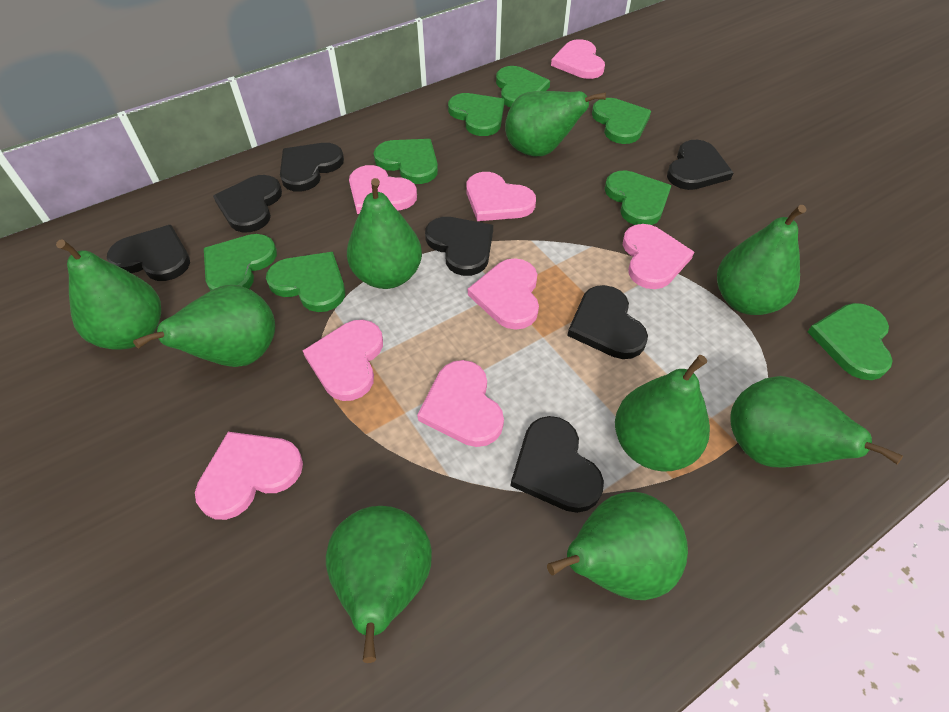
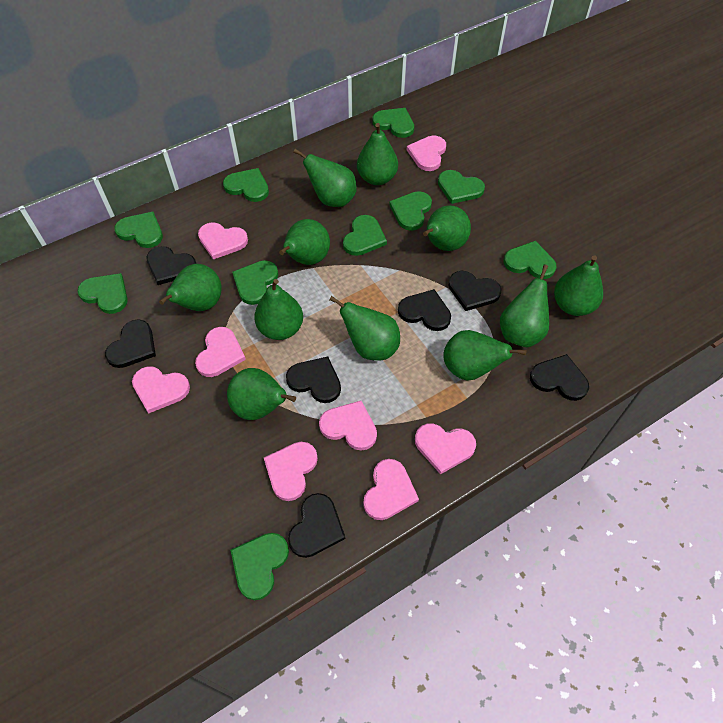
green heart: 8 -> 10
green pear: 9 -> 11

